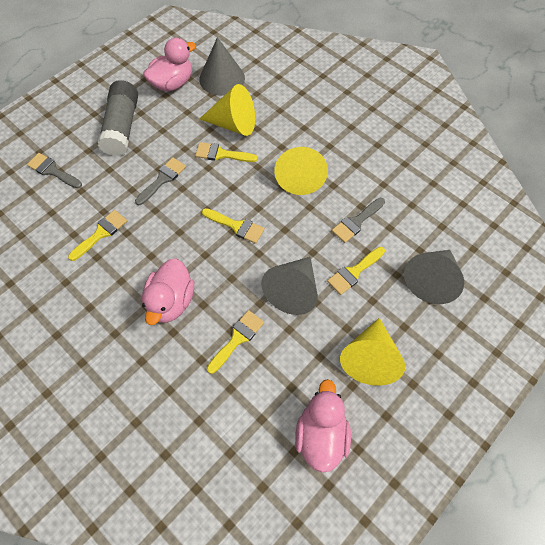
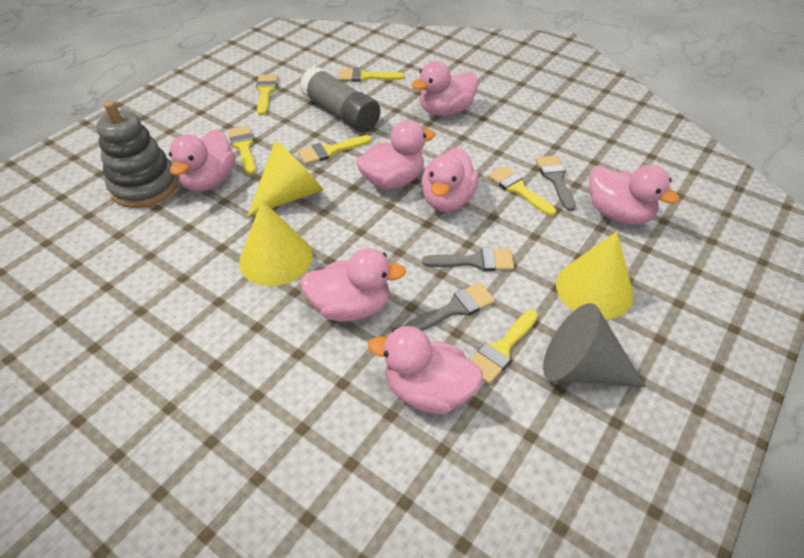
grey cone: 3 -> 1
grey stacking toy: 0 -> 1
pink duck: 3 -> 7
yellow brush: 5 -> 6

